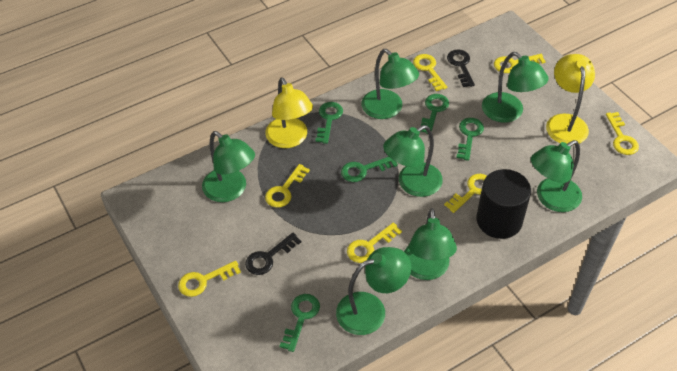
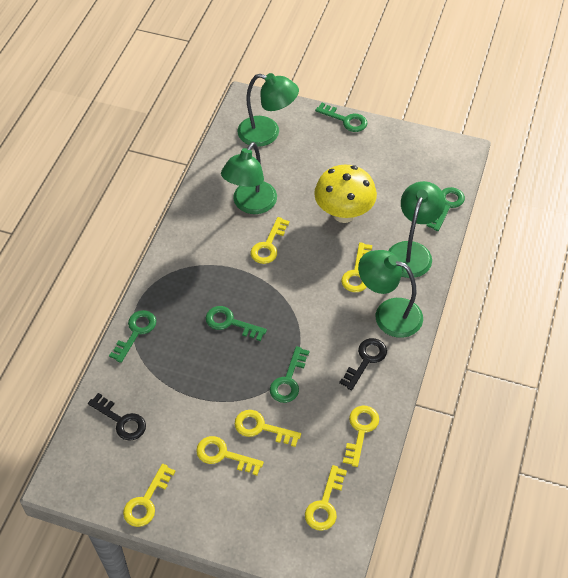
black cylinder: 1 -> 0
green lamp: 7 -> 4
yellow lamp: 2 -> 0
yellow mushroom: 0 -> 1

